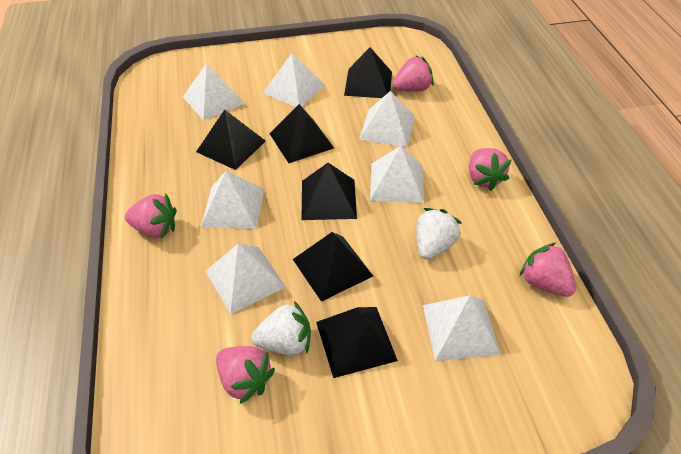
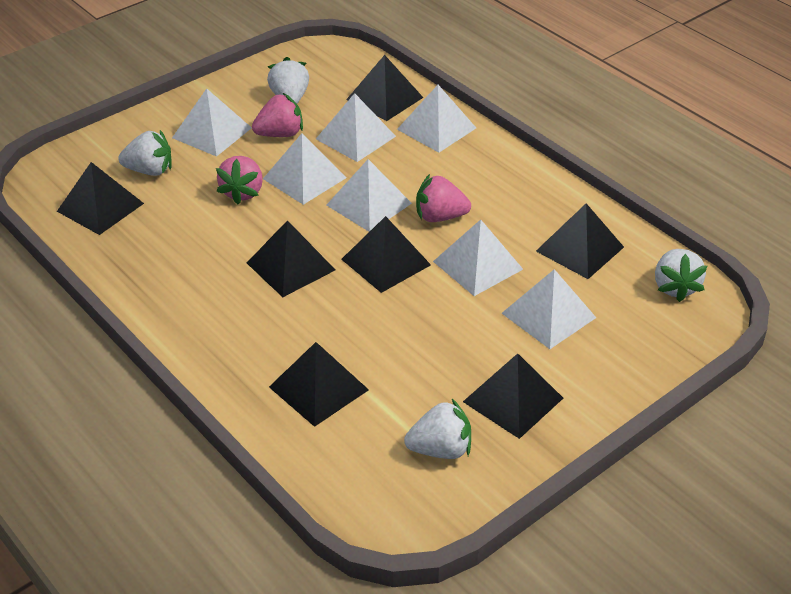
black pyramid: 6 -> 7
pink strawberry: 5 -> 3
white strawberry: 2 -> 4

